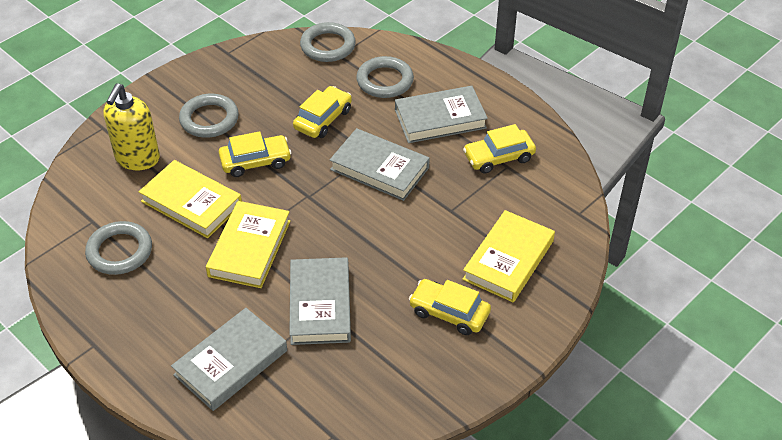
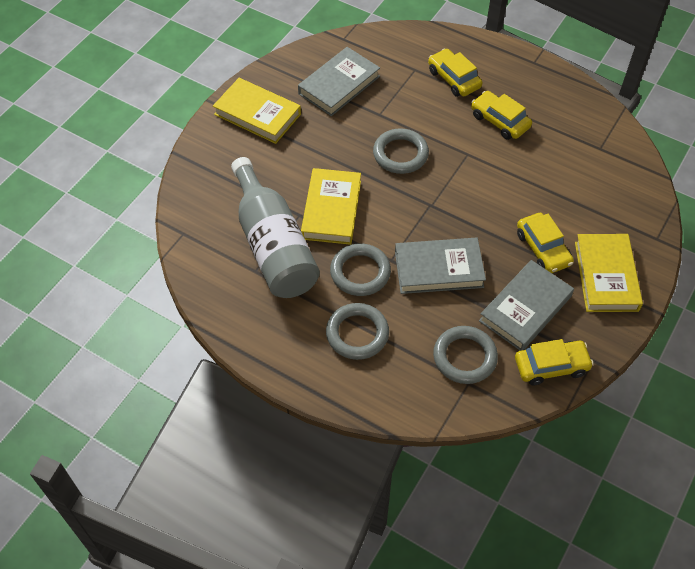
grey book: 4 -> 3
grey bottle: 0 -> 1
yellow soap dispenser: 1 -> 0

